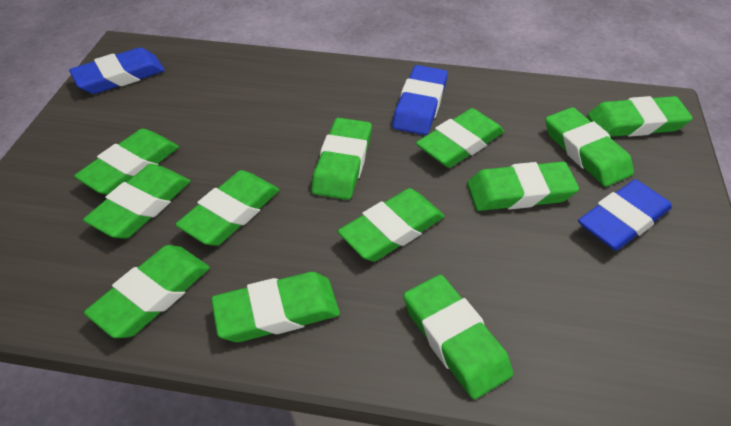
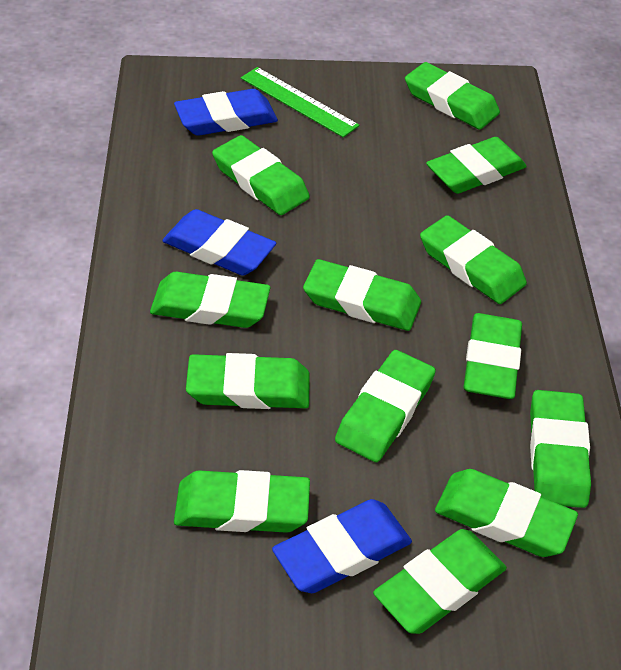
green eraser: 12 -> 13
green ruler: 0 -> 1

